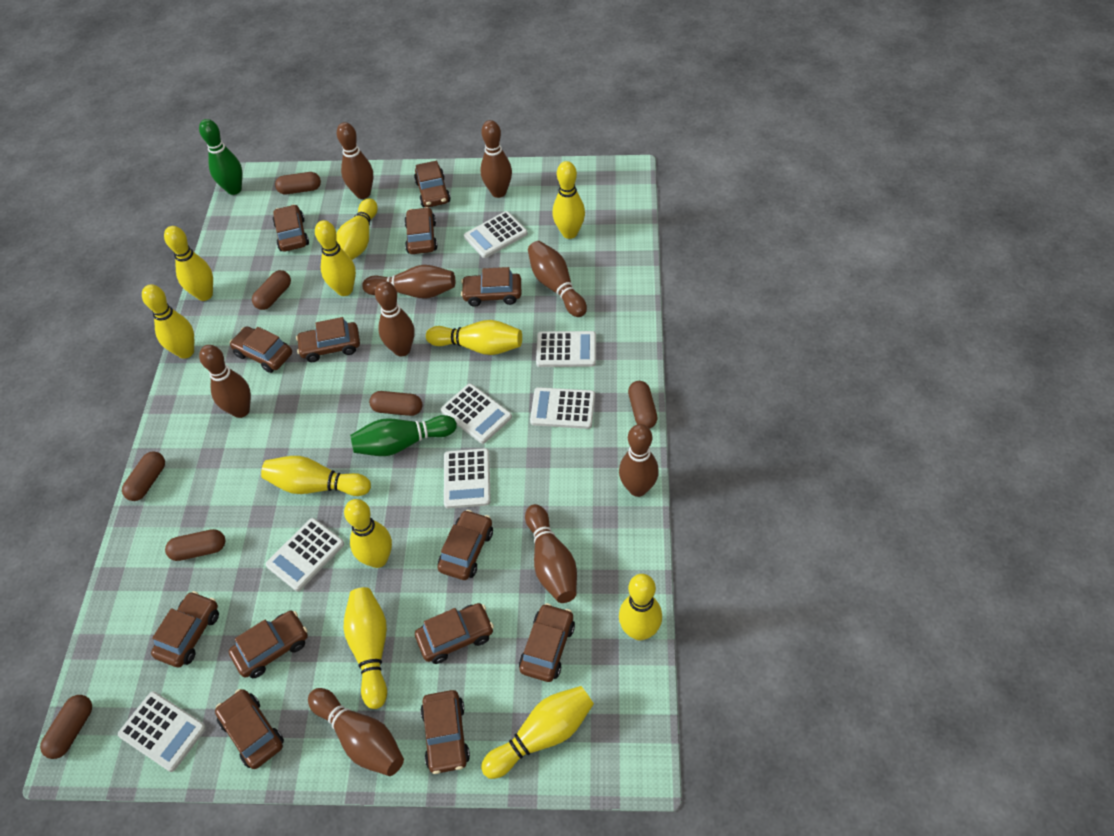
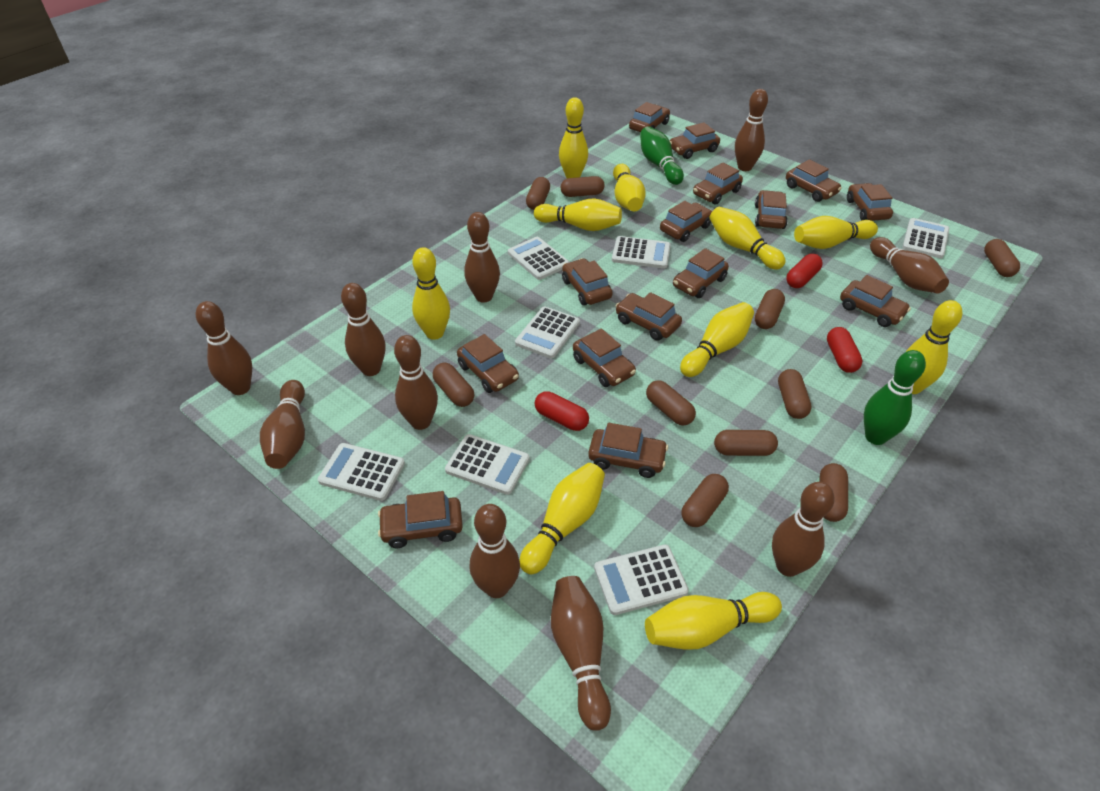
brown bowling pin: 9 -> 10
brown capsule: 7 -> 10
brown car: 13 -> 15
red capsule: 0 -> 3
yellow bowling pin: 11 -> 10

